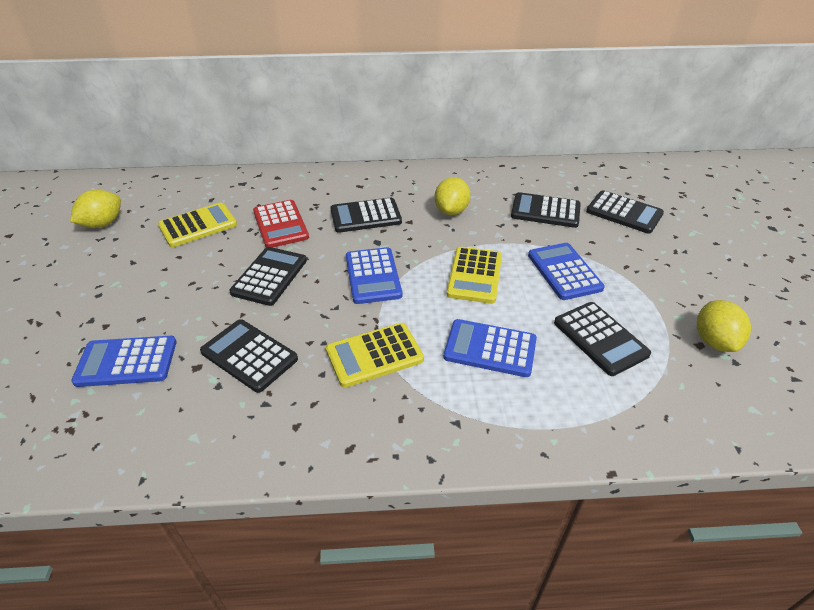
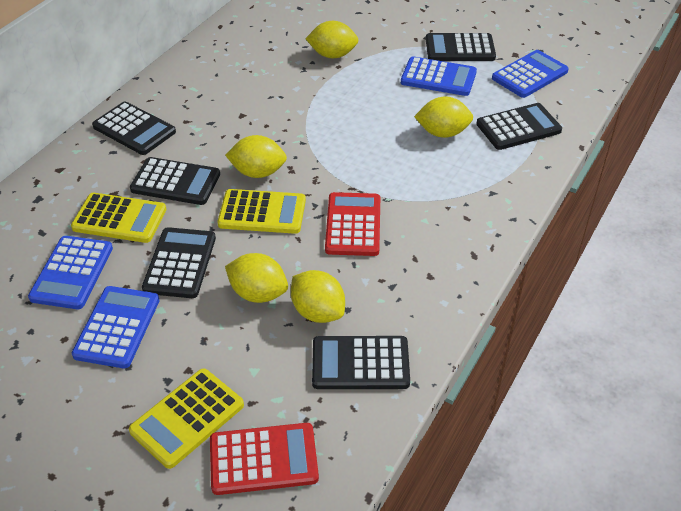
red calculator: 1 -> 2
yellow lemon: 3 -> 5

